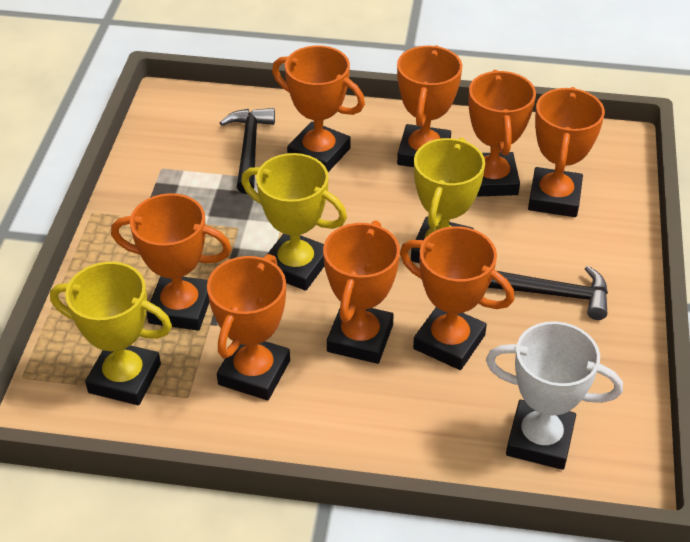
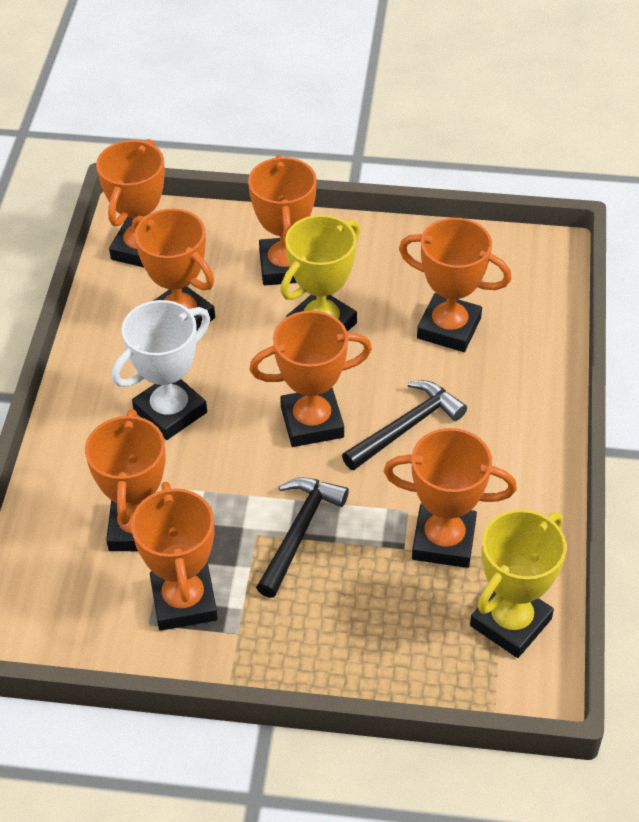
yellow trophy: 3 -> 2

